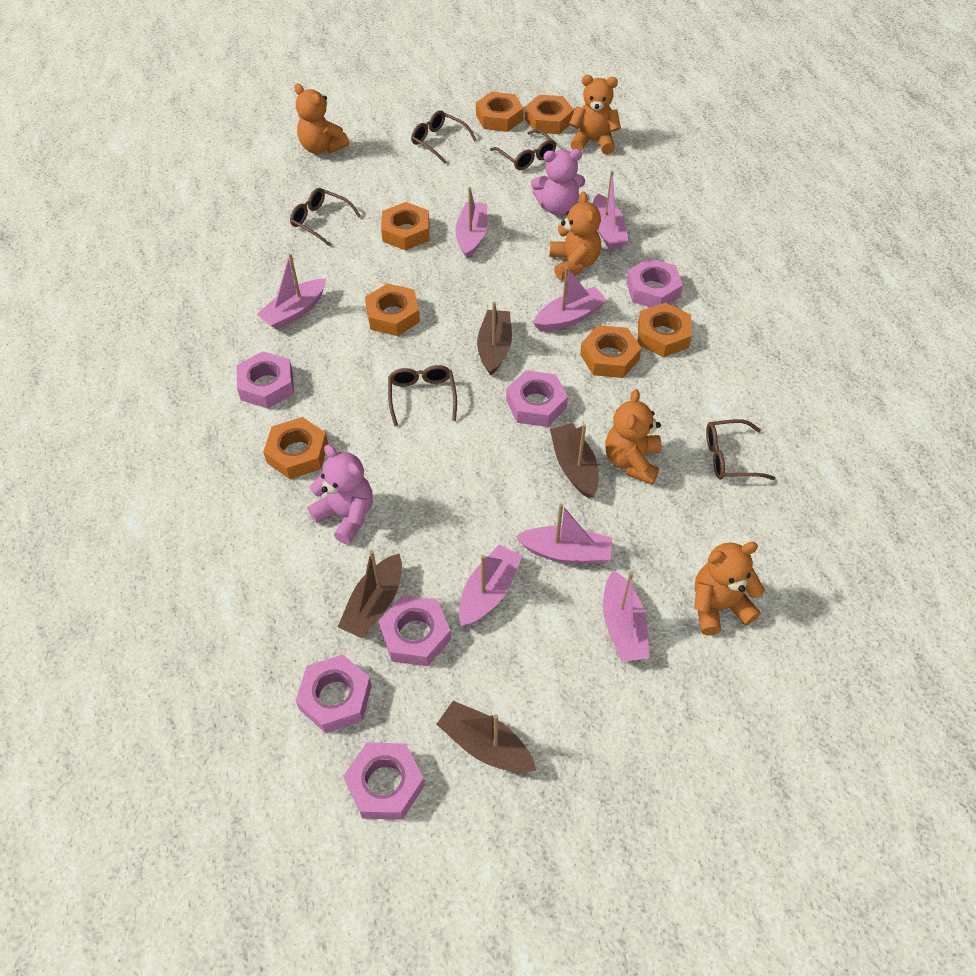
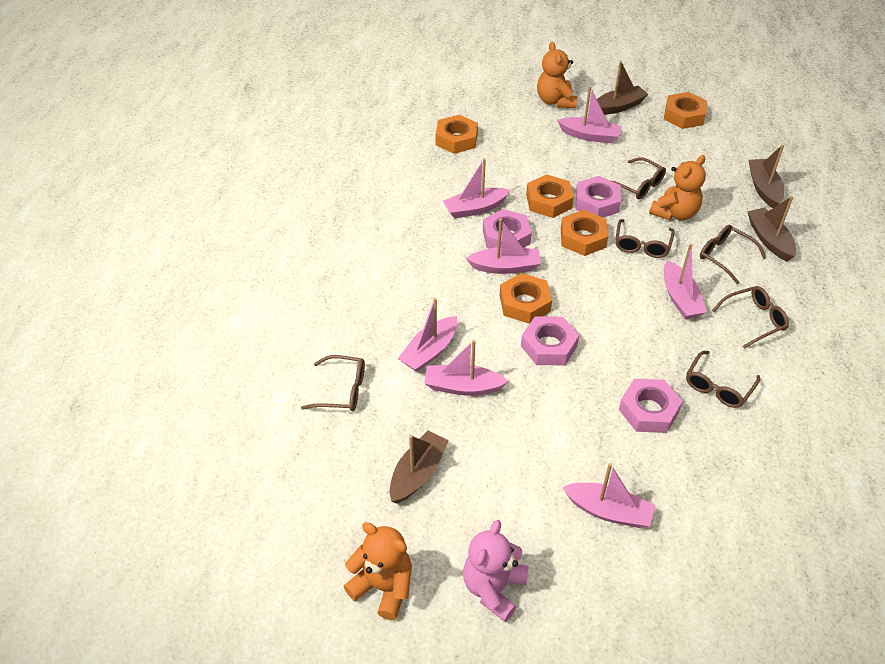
brown glasses: 5 -> 6
orange nut: 7 -> 5
orange teddy bear: 5 -> 3
pink nut: 6 -> 4
pink teddy bear: 2 -> 1

